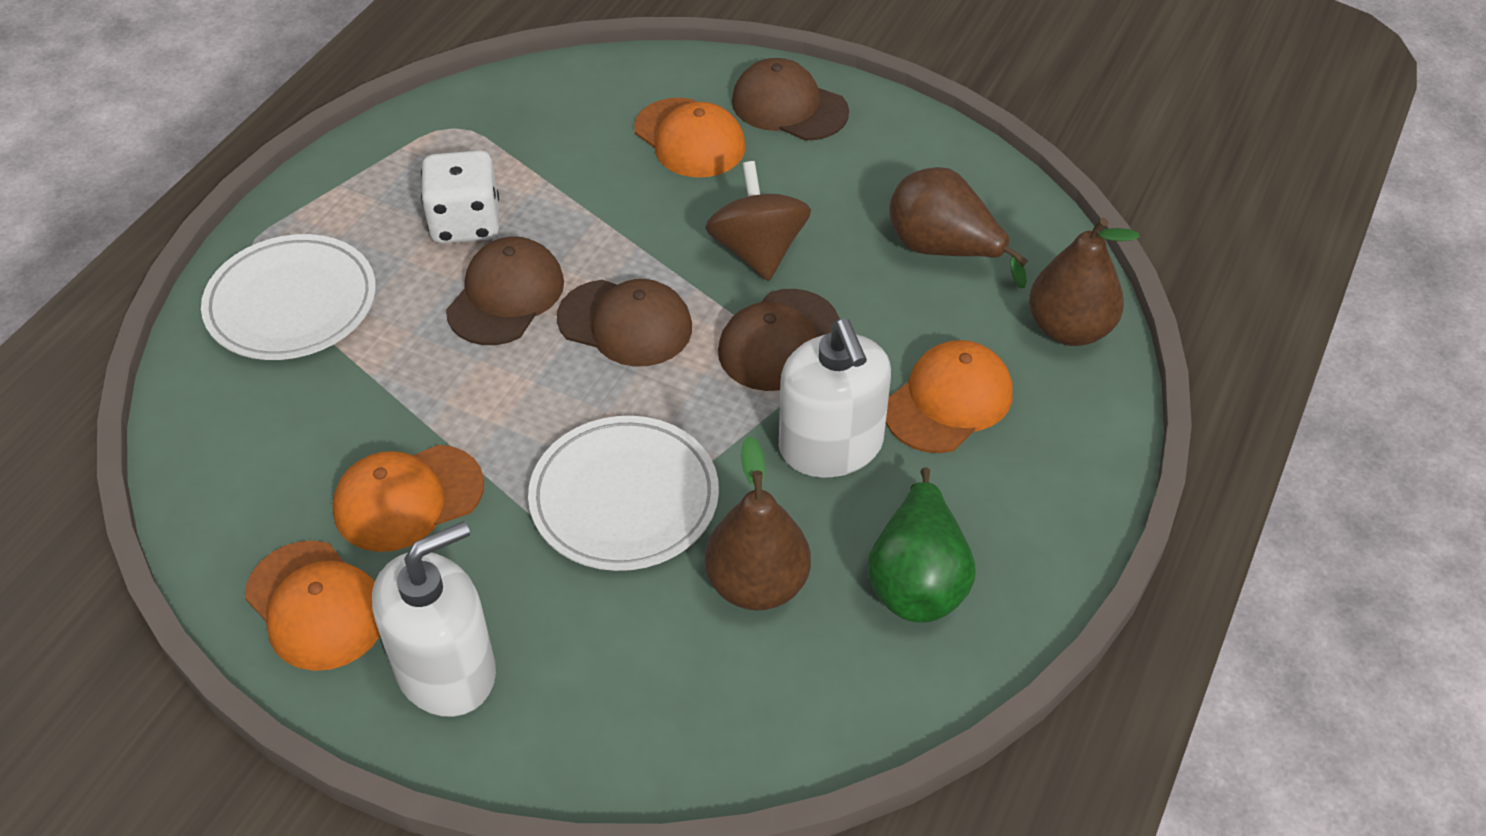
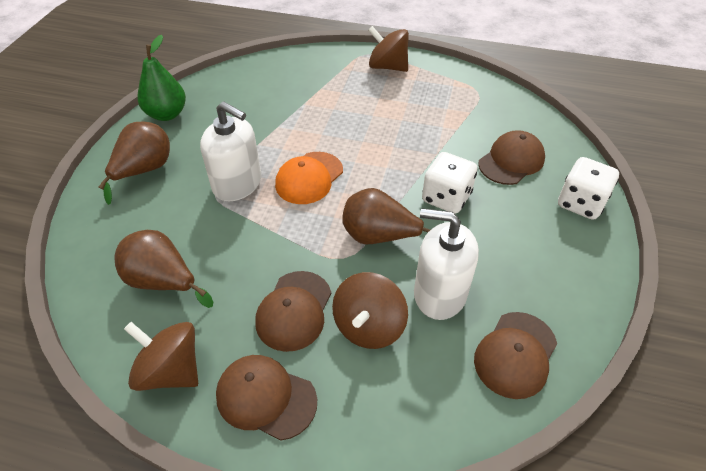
brown spinning top: 1 -> 3
orange cap: 4 -> 1
white dice: 1 -> 2
white plate: 2 -> 0

